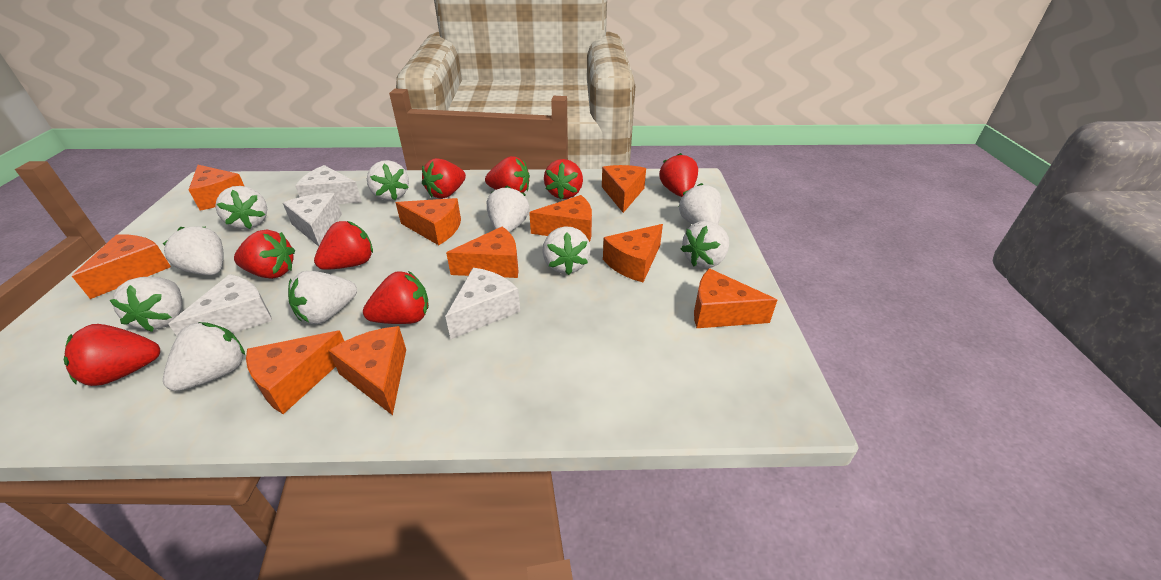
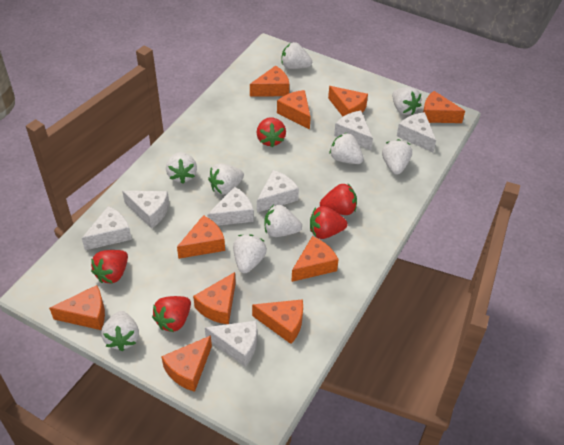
red strawberry: 8 -> 5
white cheese: 4 -> 7
white strawberry: 10 -> 9

